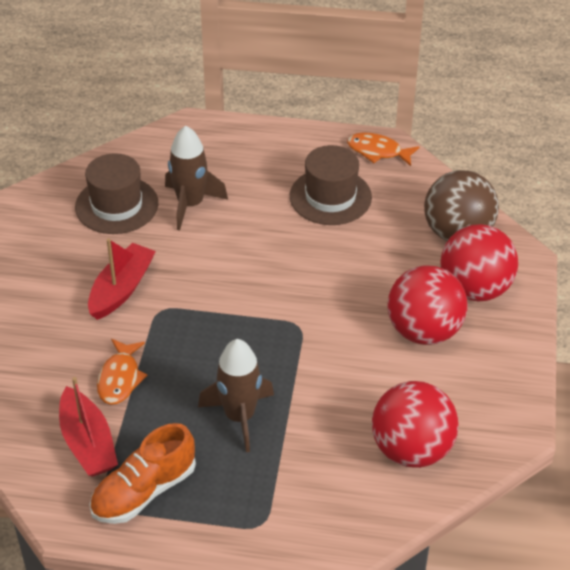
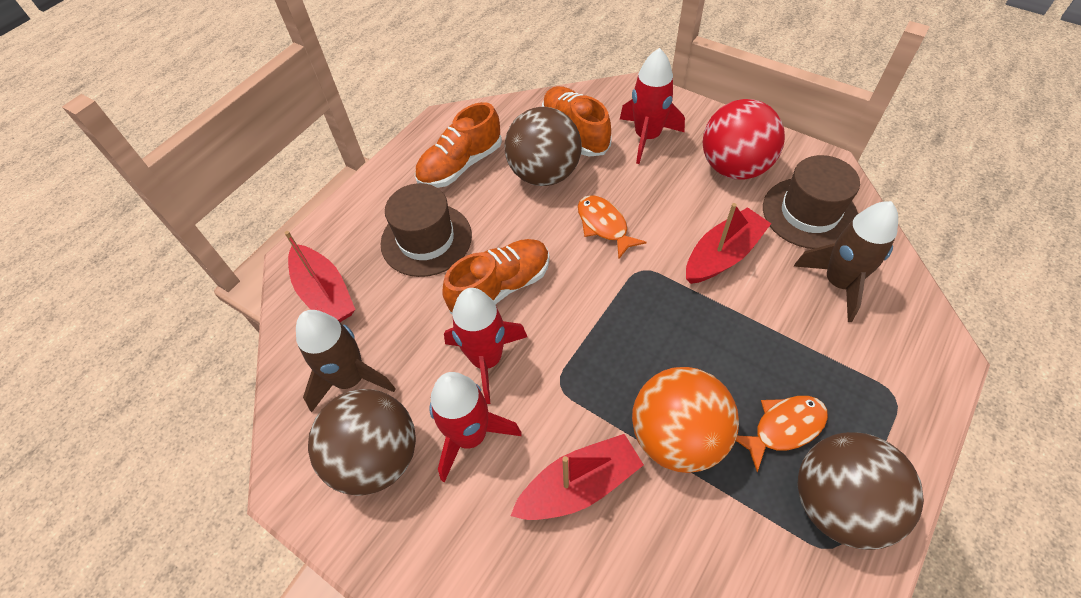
brown ball: 1 -> 3
orange ball: 0 -> 1
orange shoe: 1 -> 3
red ball: 3 -> 1
red boat: 2 -> 3
red rocket: 0 -> 3

